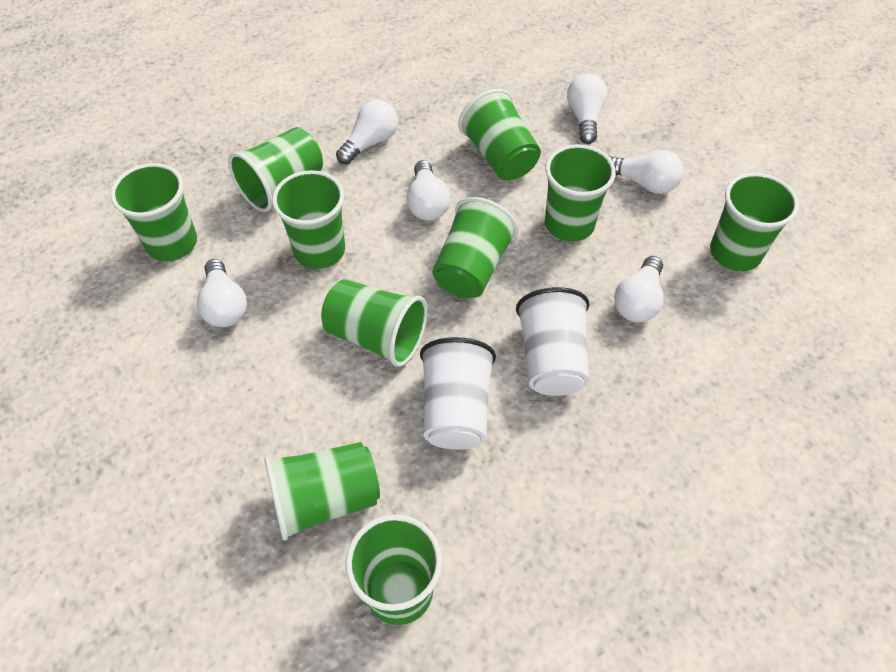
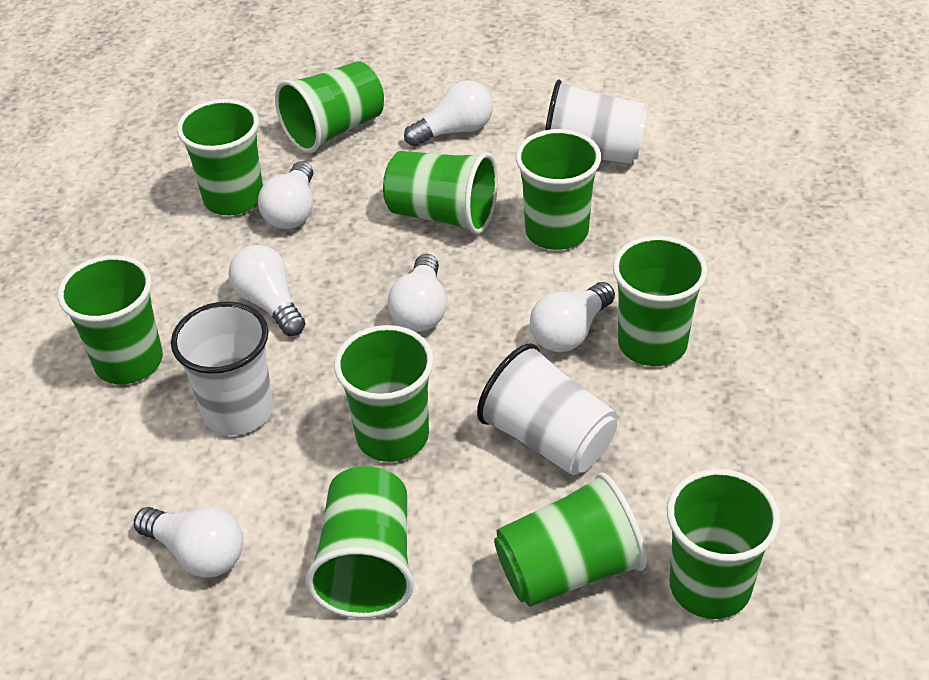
white cup: 2 -> 3

